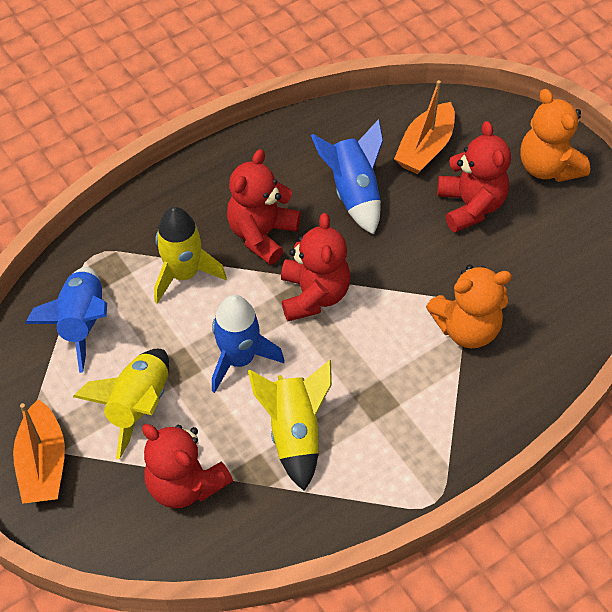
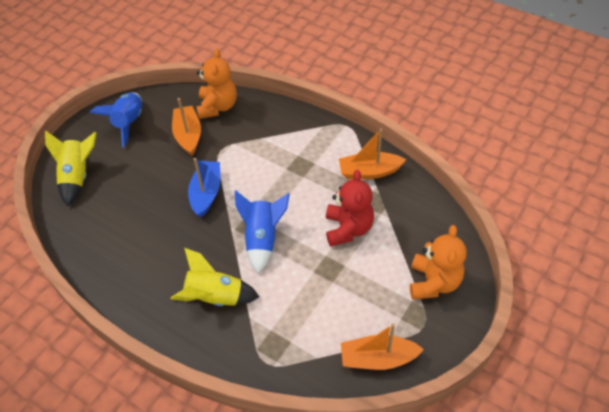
blue boat: 0 -> 1
blue rocket: 3 -> 2
orange boat: 2 -> 3
red teddy bear: 4 -> 1
yellow rocket: 3 -> 2

